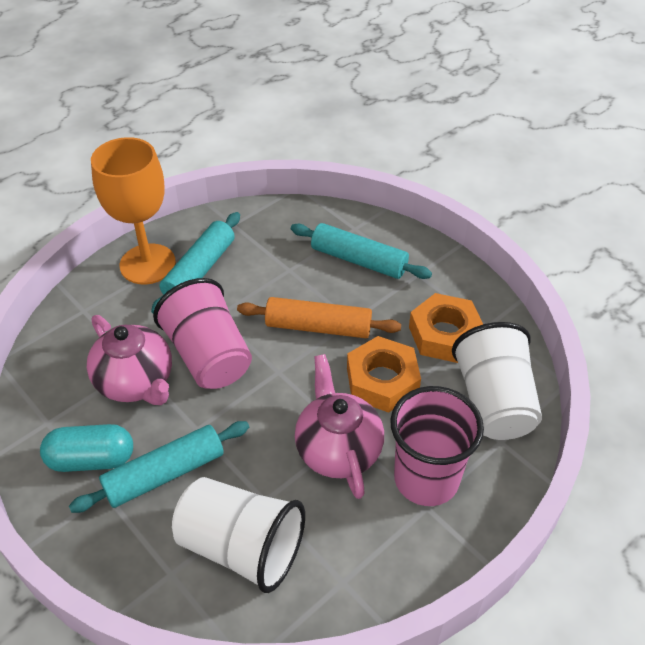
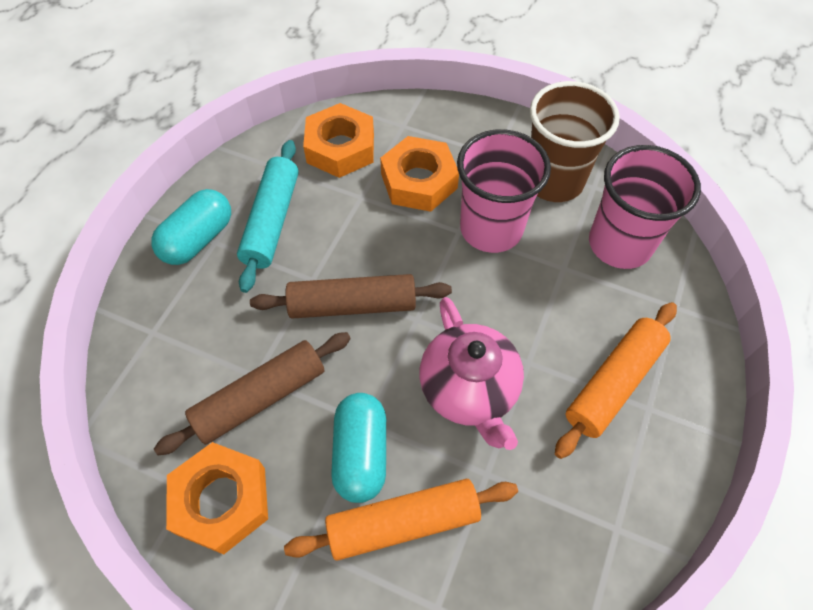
brown cup: 0 -> 1
brown rolling pin: 0 -> 2
orange goblet: 1 -> 0
orange nut: 2 -> 3
orange rolling pin: 1 -> 2
pink teapot: 2 -> 1
turquoise capsule: 1 -> 2
turquoise rolling pin: 3 -> 1
white cup: 2 -> 0

